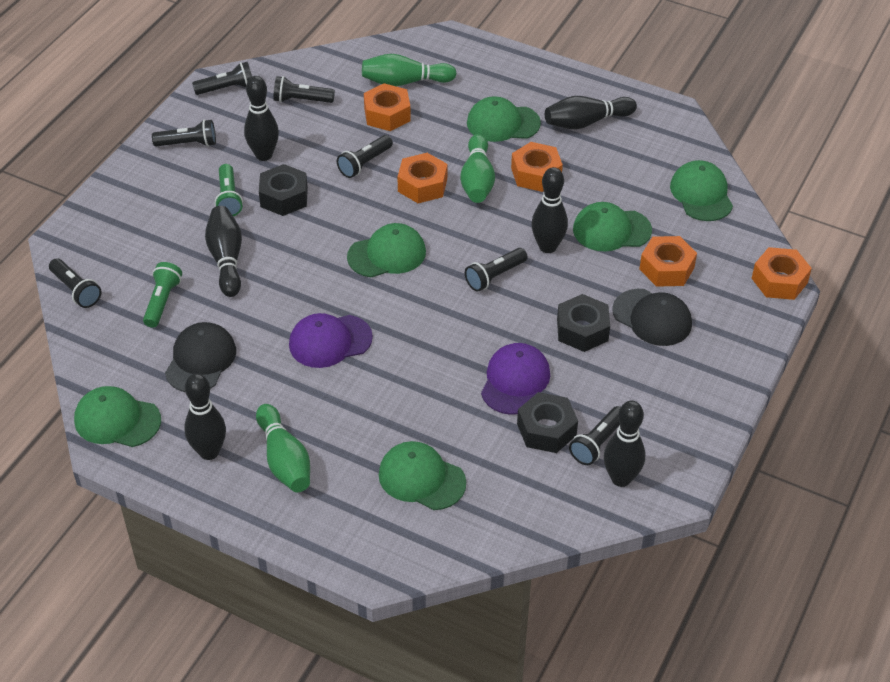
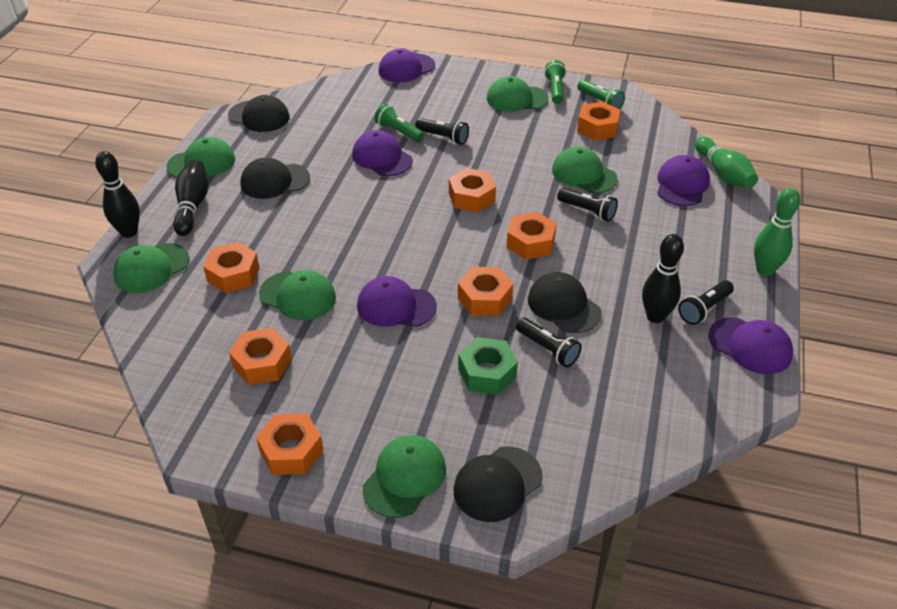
black bowling pin: 6 -> 3
black cap: 2 -> 4
black flashlight: 7 -> 4
black nut: 3 -> 0
green bowling pin: 3 -> 2
green flashlight: 2 -> 3
green nut: 0 -> 1
orange nut: 5 -> 7
purple cap: 2 -> 5

